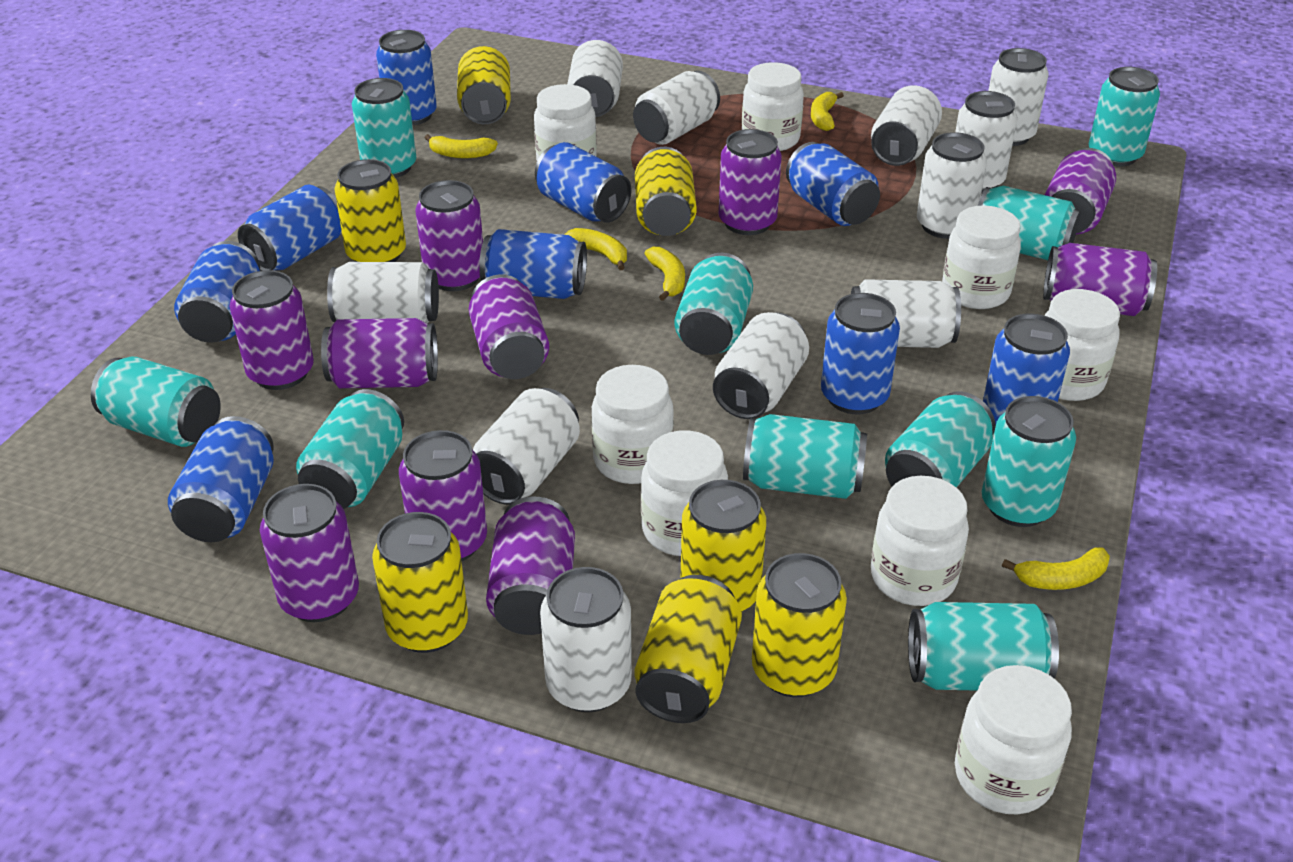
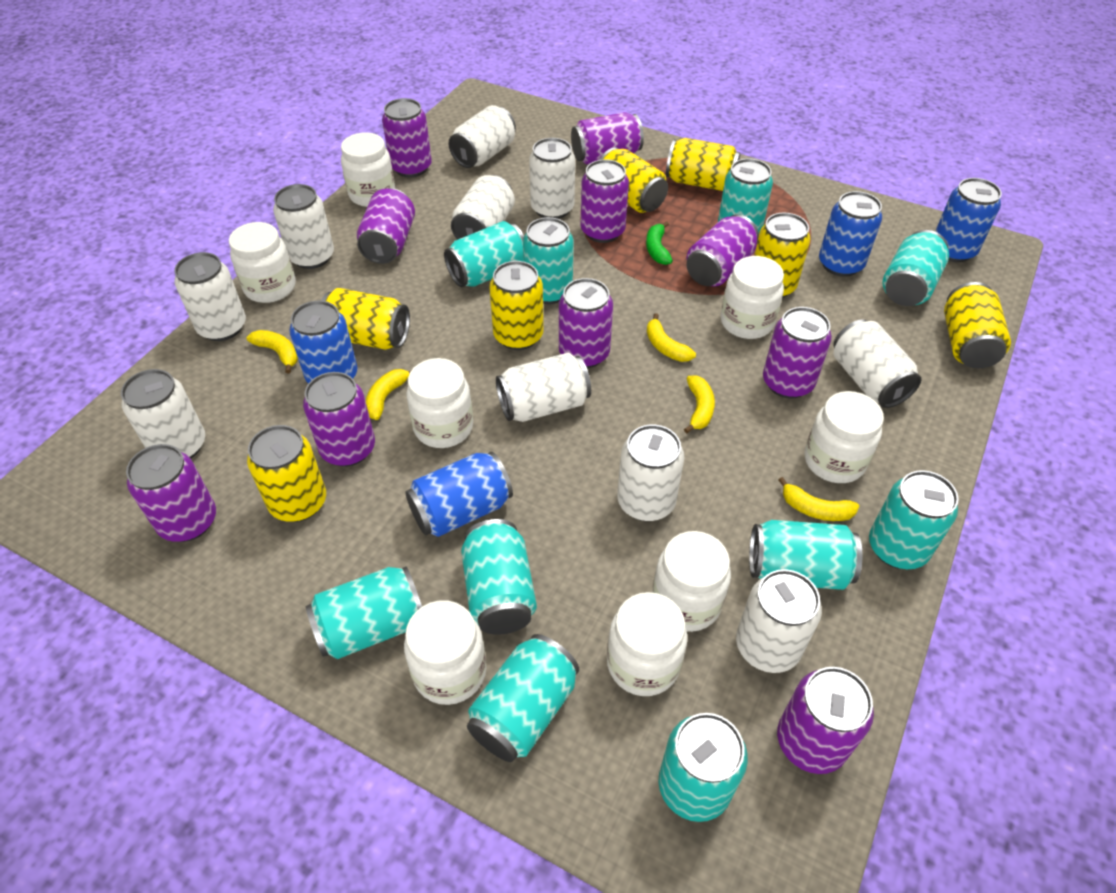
blue can: 9 -> 4
green banana: 0 -> 1
white can: 11 -> 10

